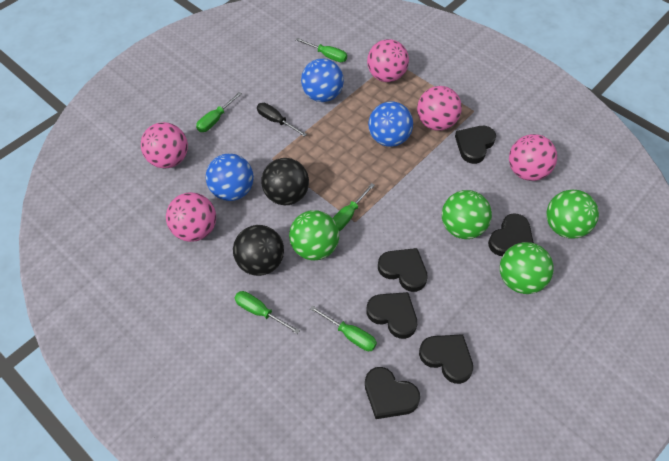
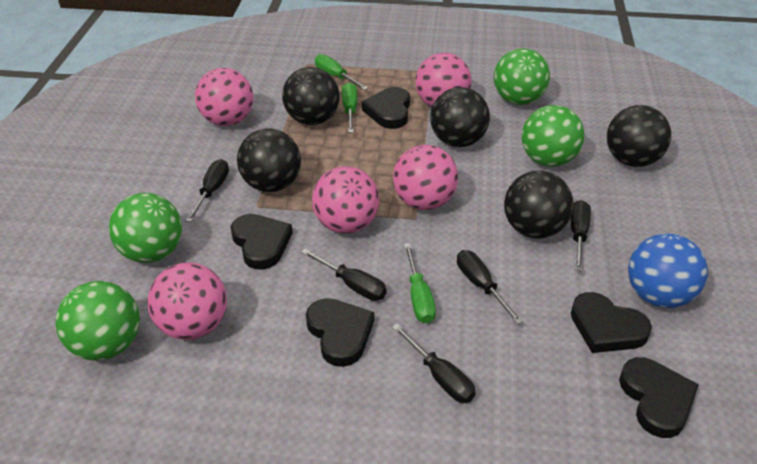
black ball: 2 -> 5
black heart: 6 -> 5
black screwdriver: 1 -> 5
blue ball: 3 -> 1
green screwdriver: 5 -> 3

